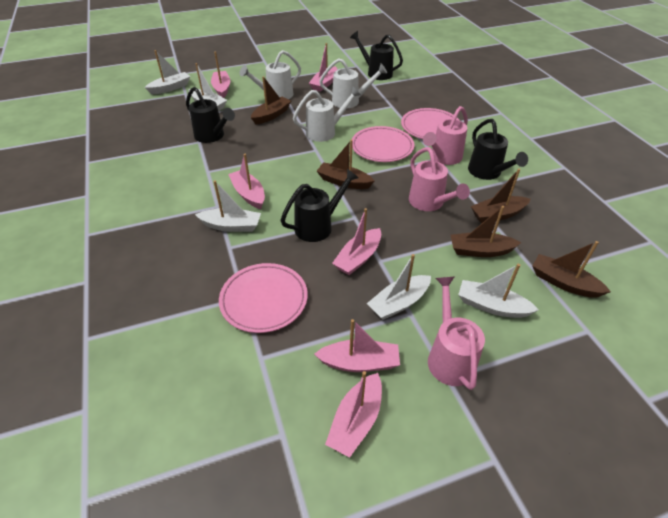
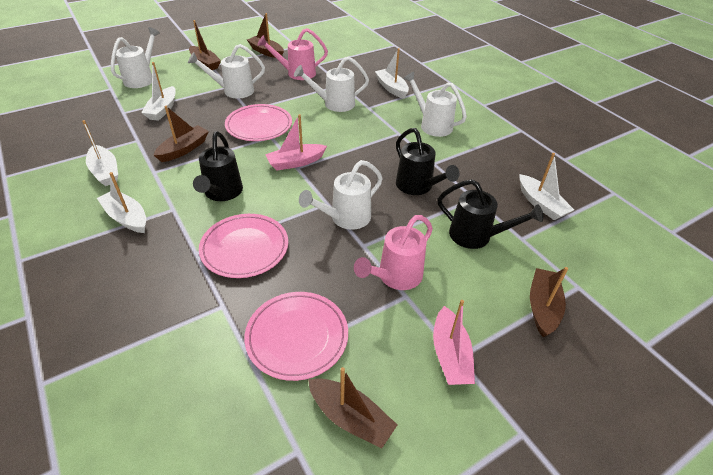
black watering can: 4 -> 3
pink boat: 6 -> 2
pink watering can: 3 -> 2
white watering can: 3 -> 5

